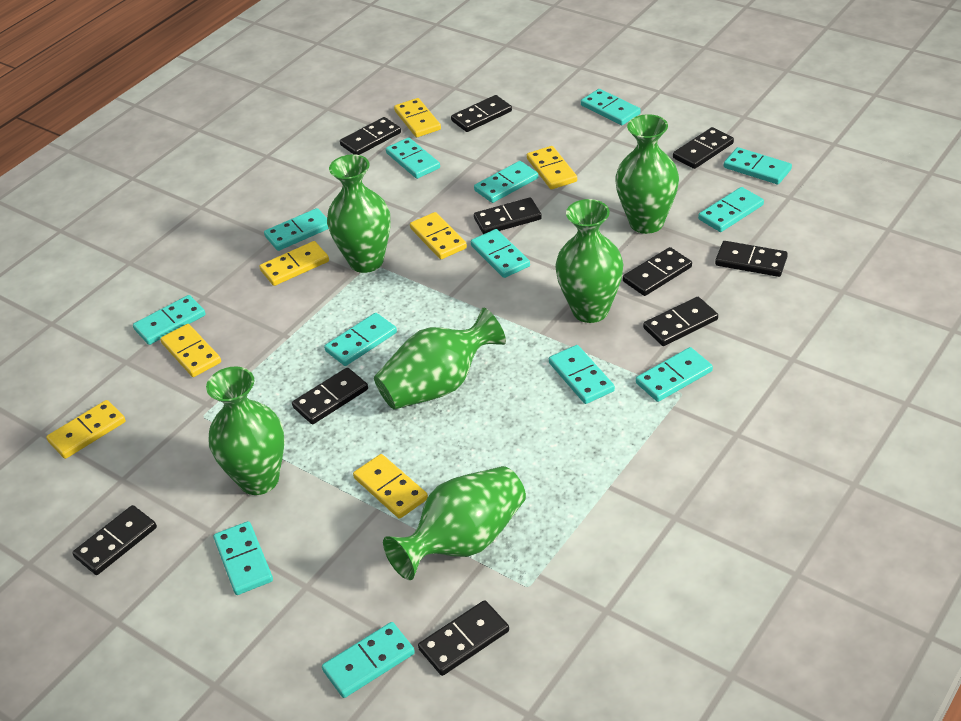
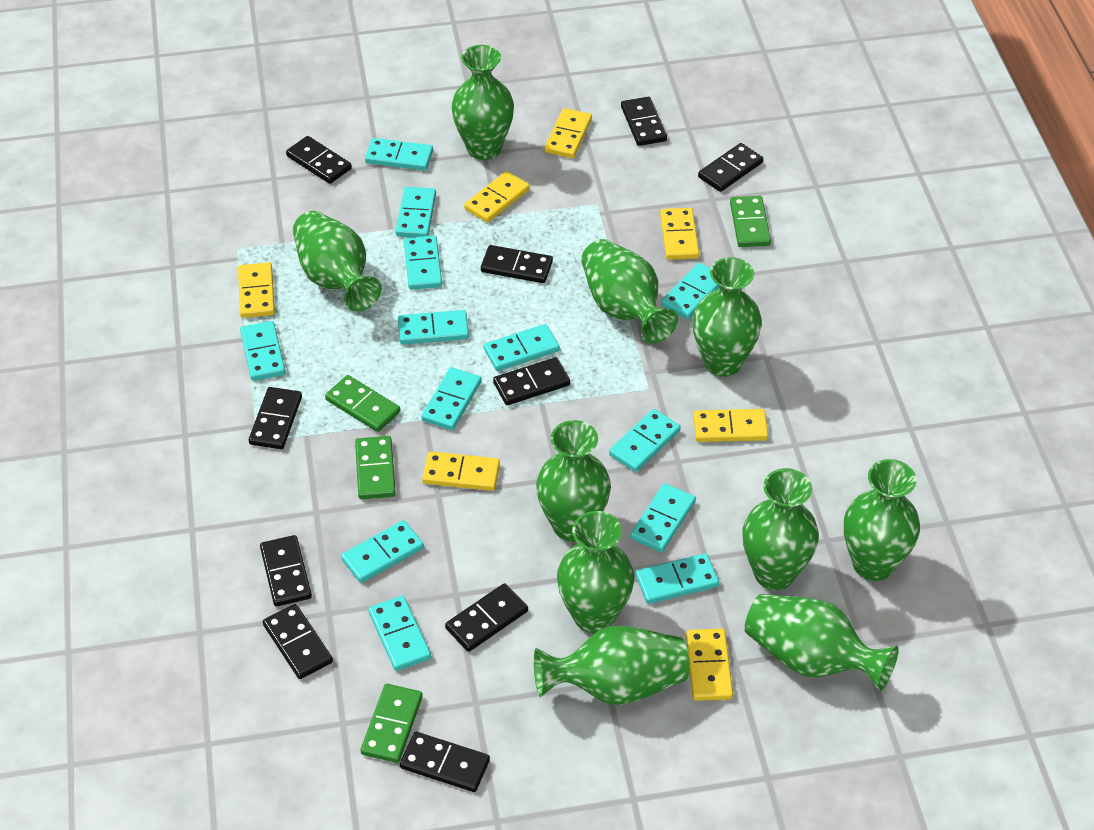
green domino: 0 -> 4
green vase: 6 -> 10

